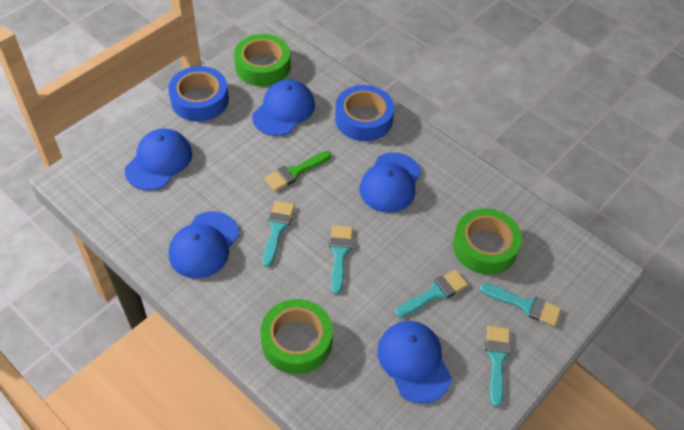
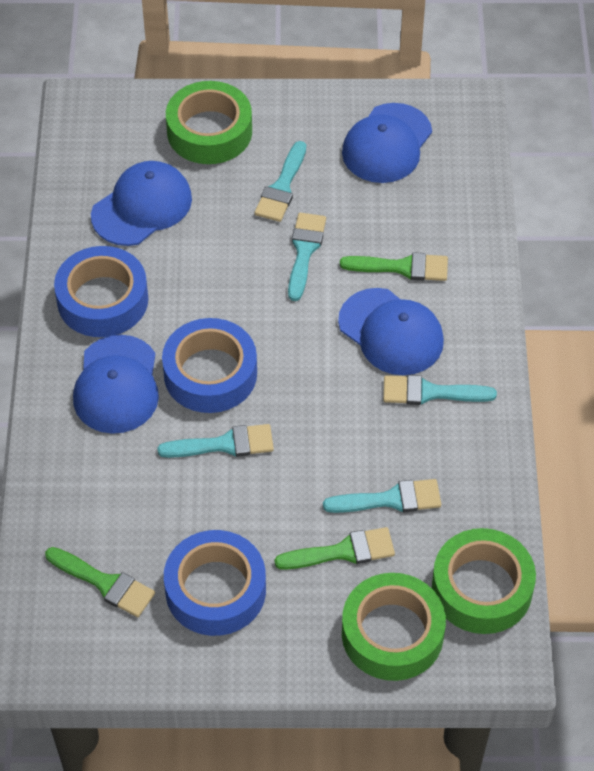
blue cap: 5 -> 4
blue tape: 2 -> 3
green brush: 1 -> 3

